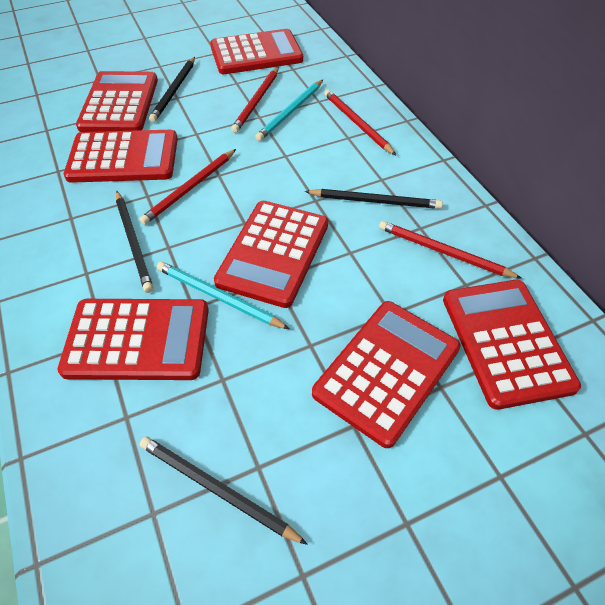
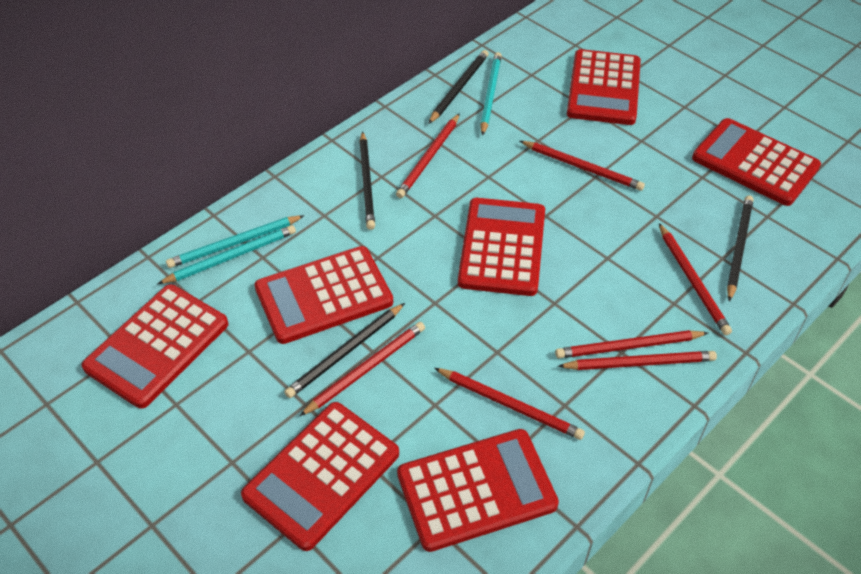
red pencil: 4 -> 7
turquoise pencil: 2 -> 3

